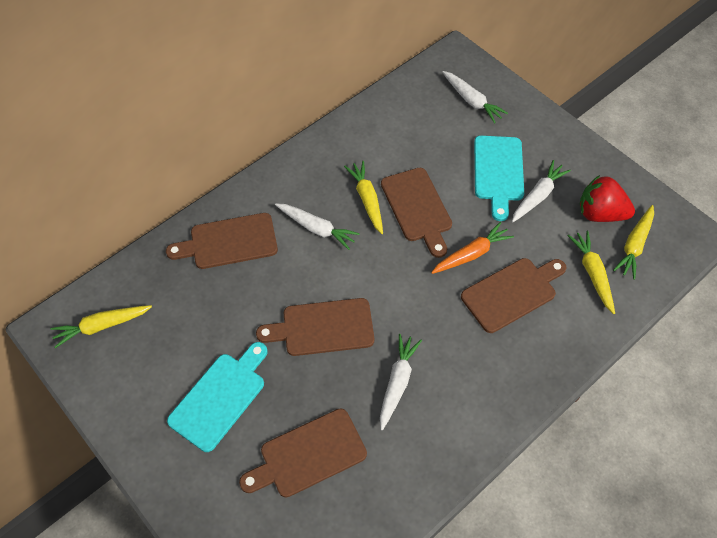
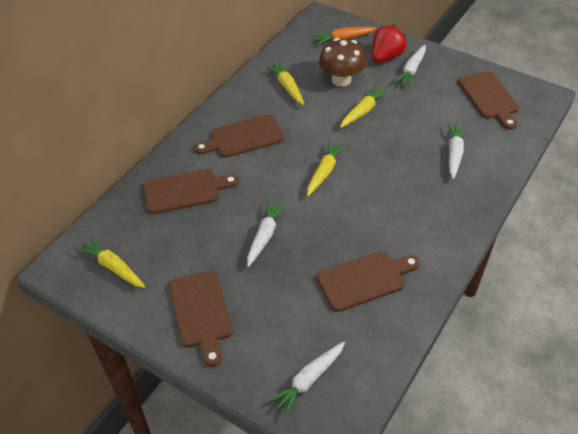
brown mushroom: 0 -> 1
turquoise cutting board: 2 -> 0

